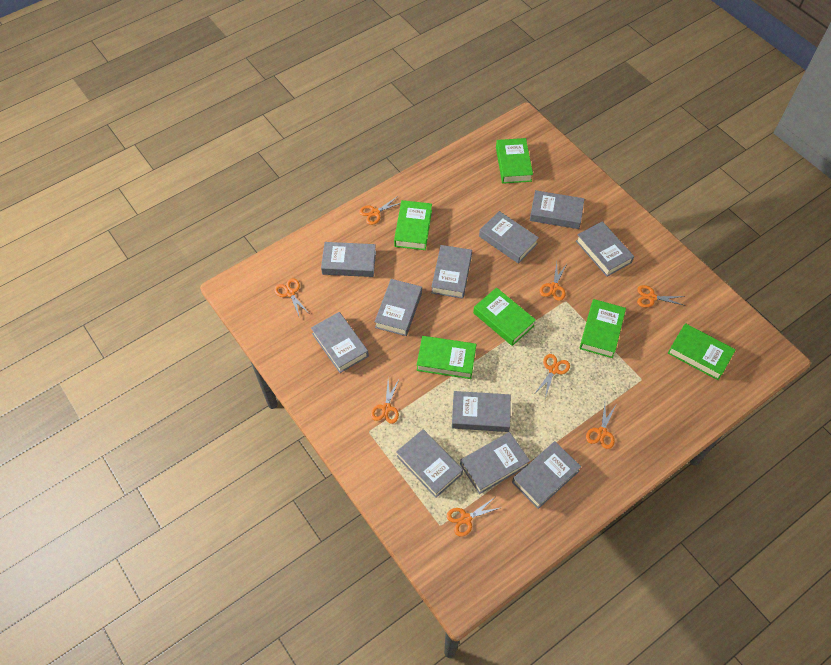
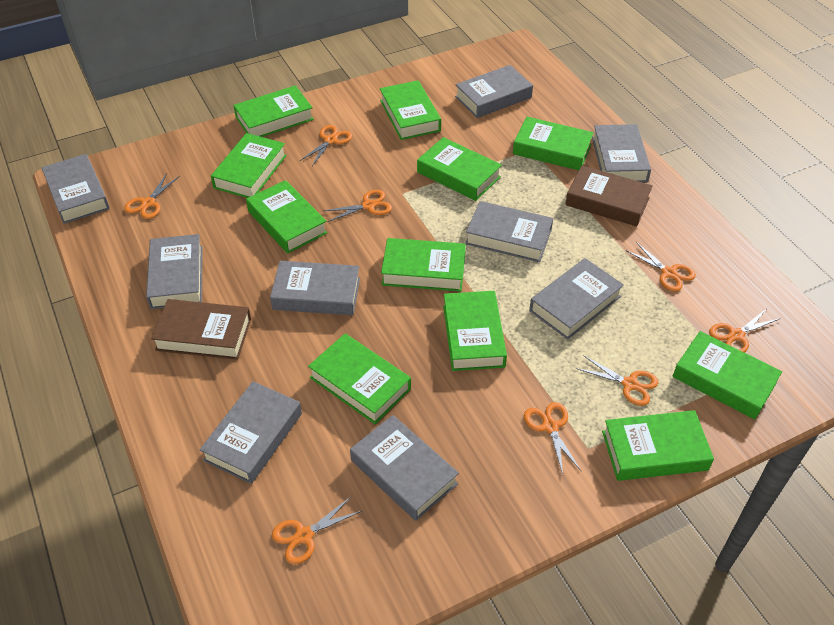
brown book: 0 -> 2
green book: 6 -> 11
grey book: 11 -> 9

